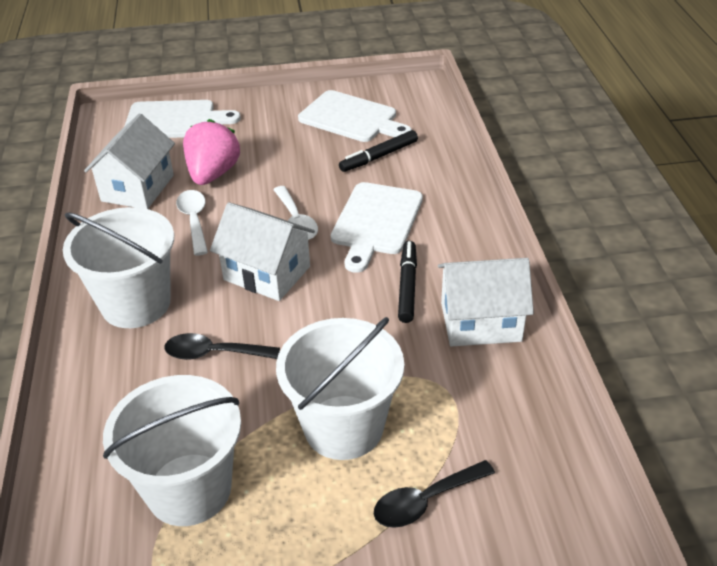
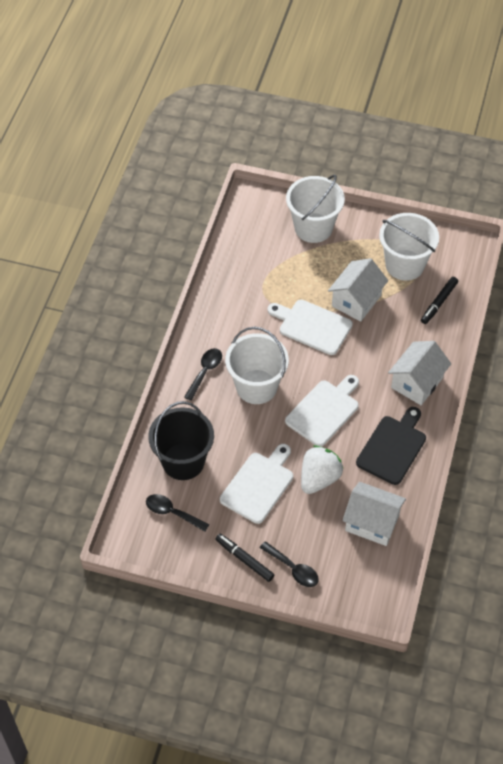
black bucket: 0 -> 1
black cutting board: 0 -> 1
black spoon: 2 -> 3
pink strawberry: 1 -> 0
white spoon: 2 -> 0
white strawberry: 0 -> 1

